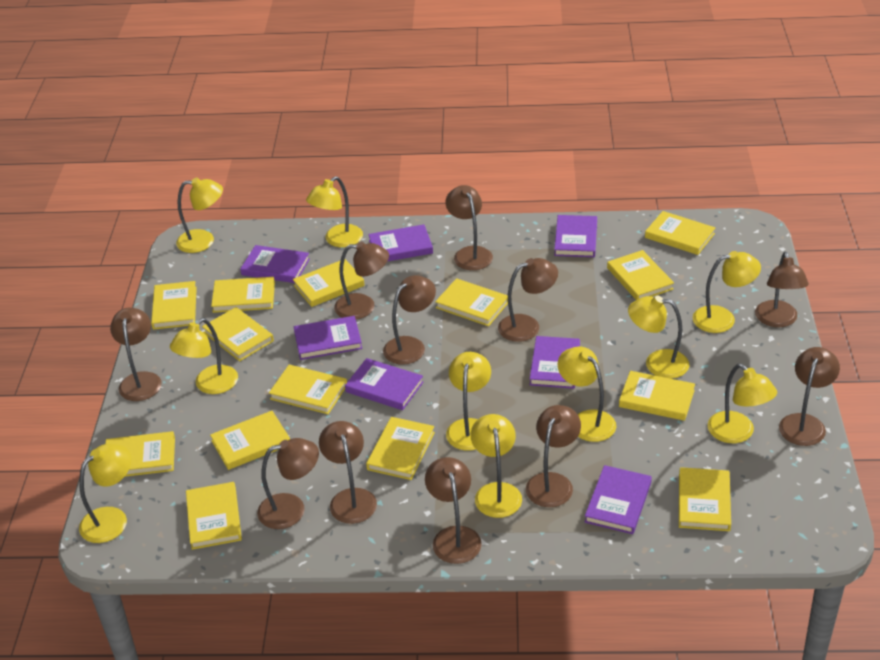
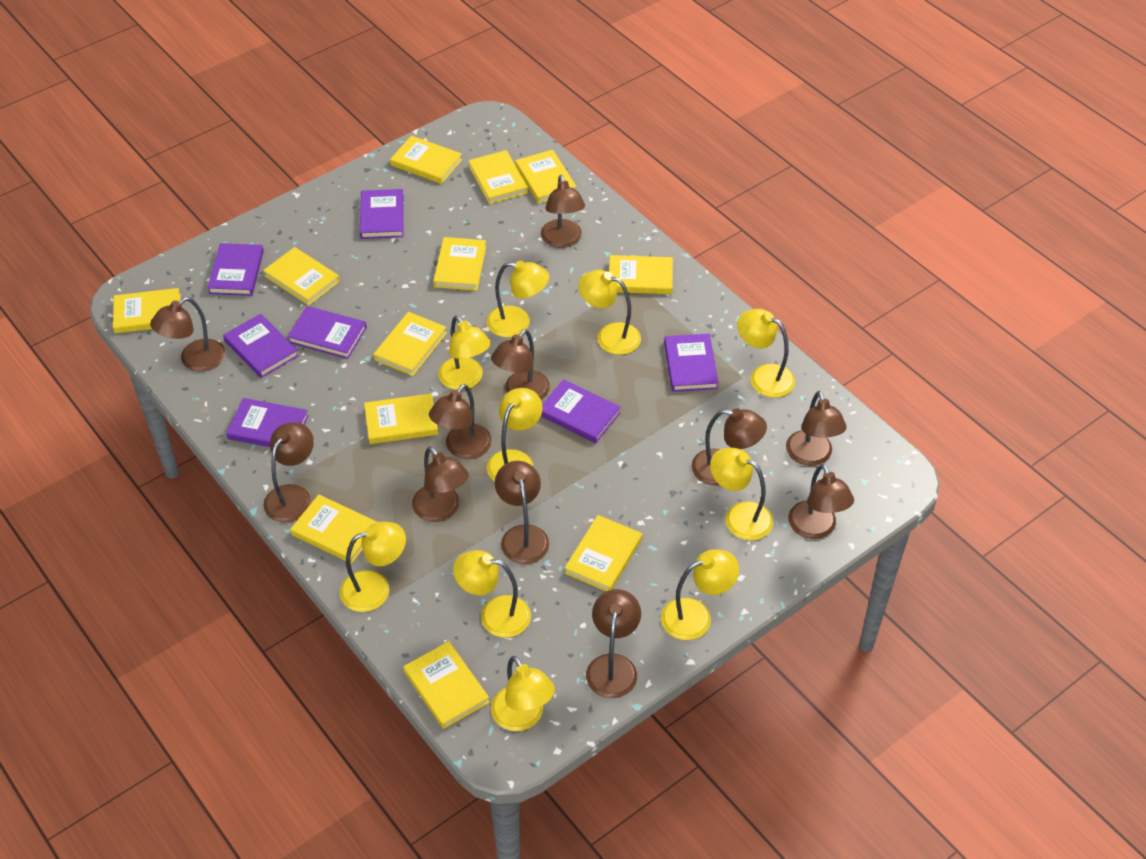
yellow book: 14 -> 12

